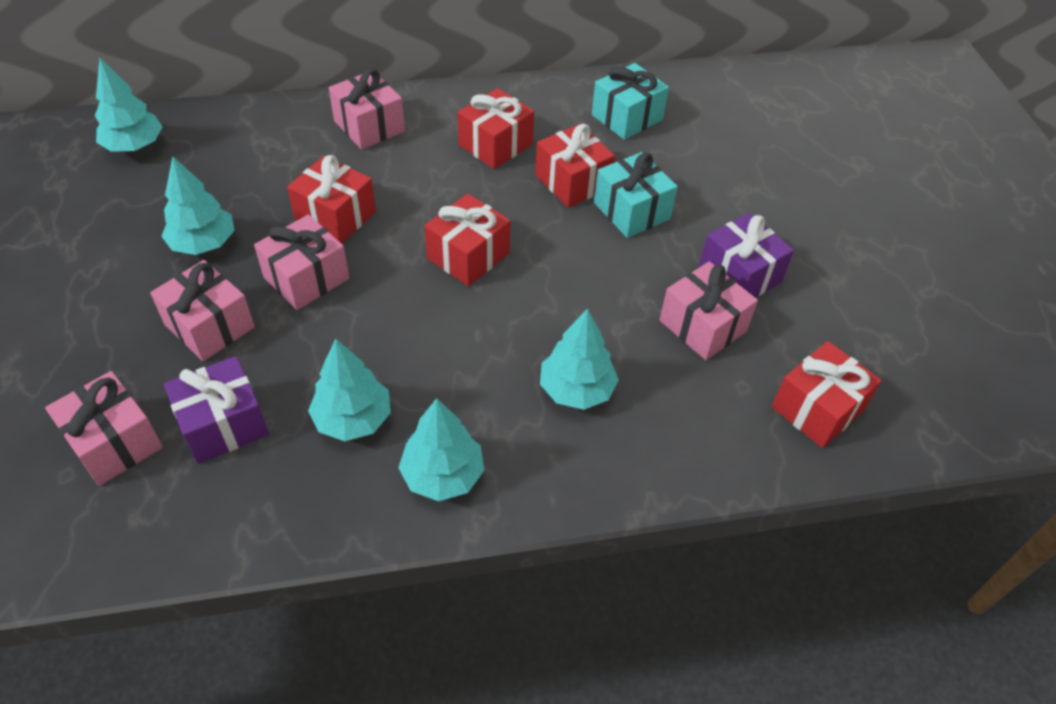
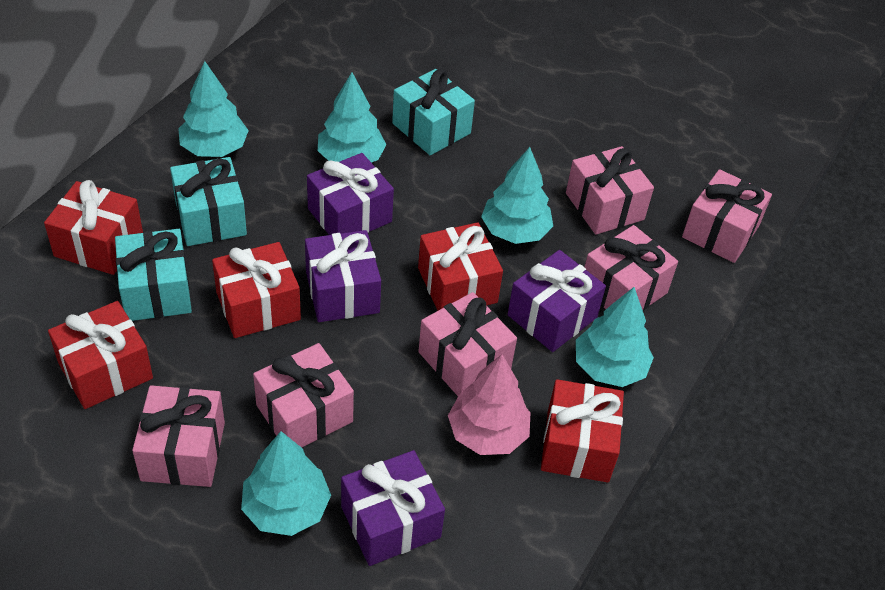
pink gift: 5 -> 6
pink tree: 0 -> 1
purple gift: 2 -> 4
turquoise gift: 2 -> 3

